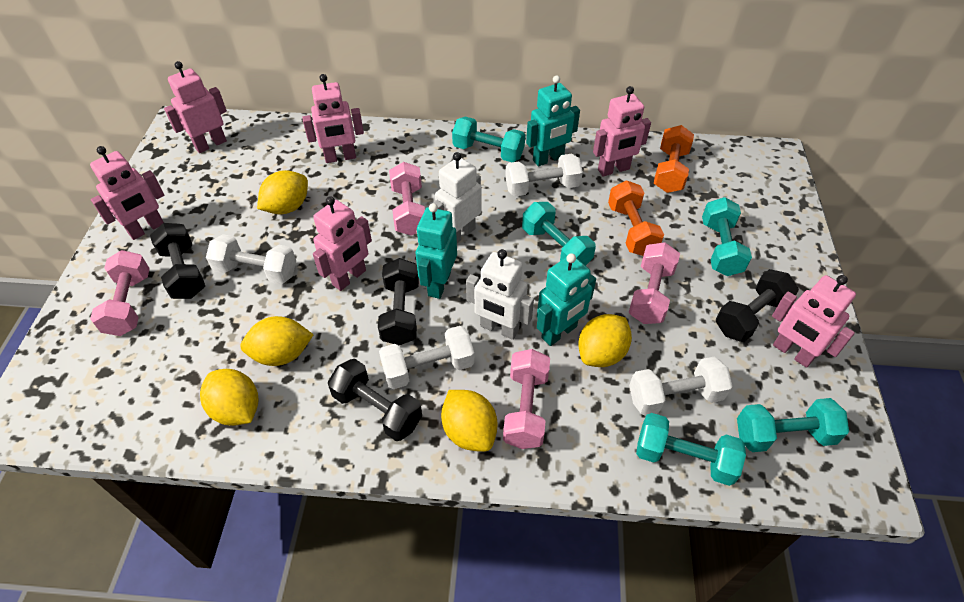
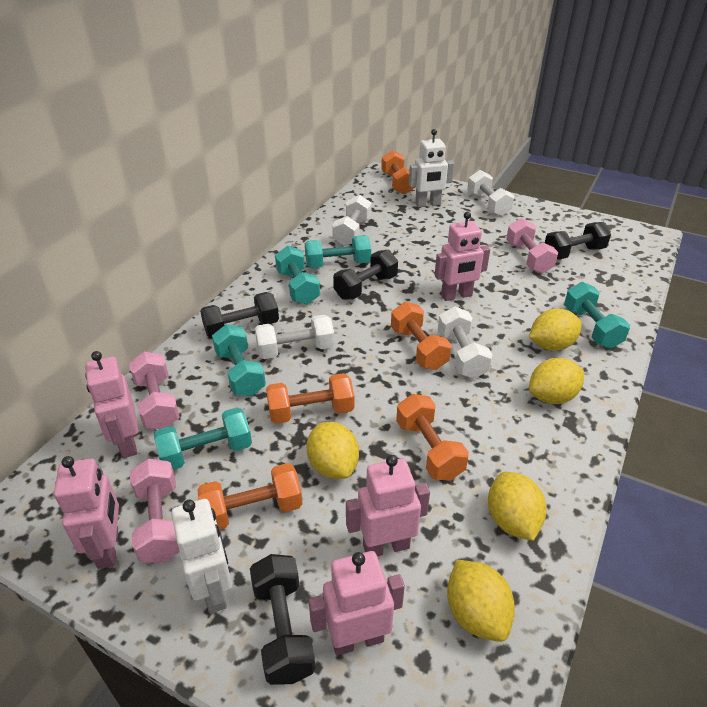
orange dumbbell: 2 -> 5
pink dumbbell: 4 -> 3
pink robot: 6 -> 5
turquoise robot: 3 -> 0

